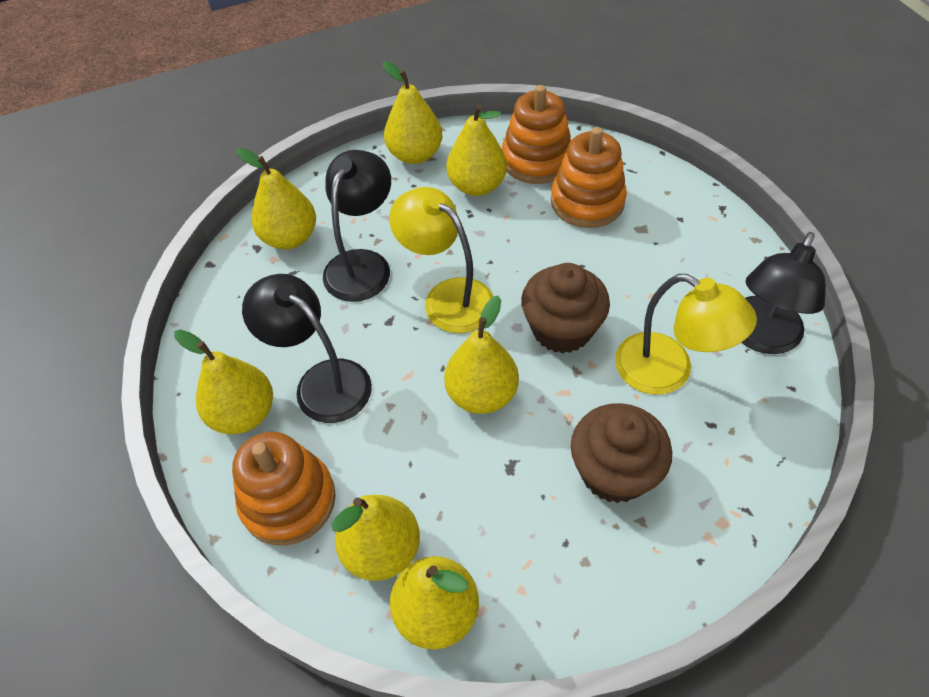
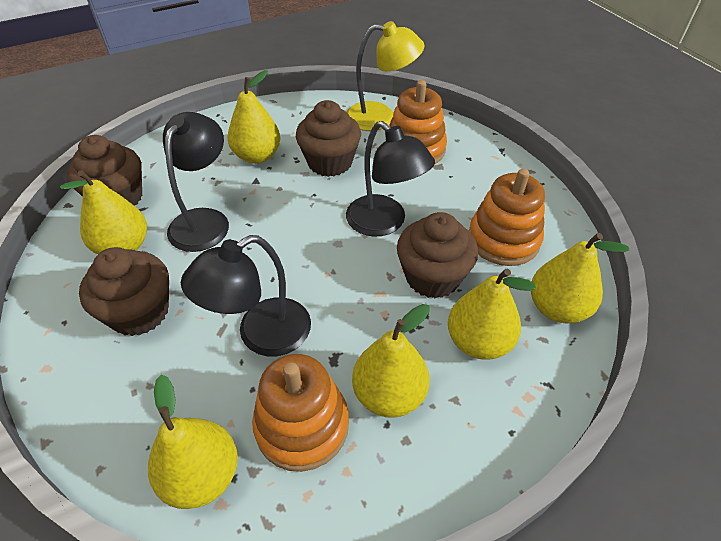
brown cupcake: 2 -> 4
yellow lamp: 2 -> 1
yellow pear: 7 -> 6

